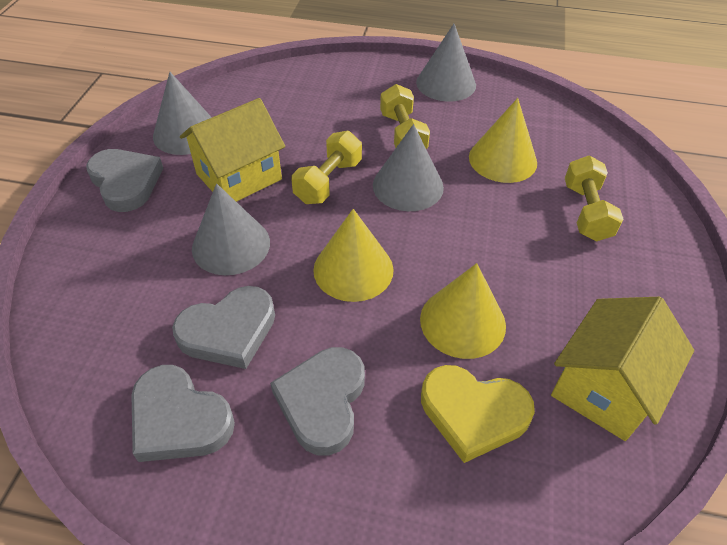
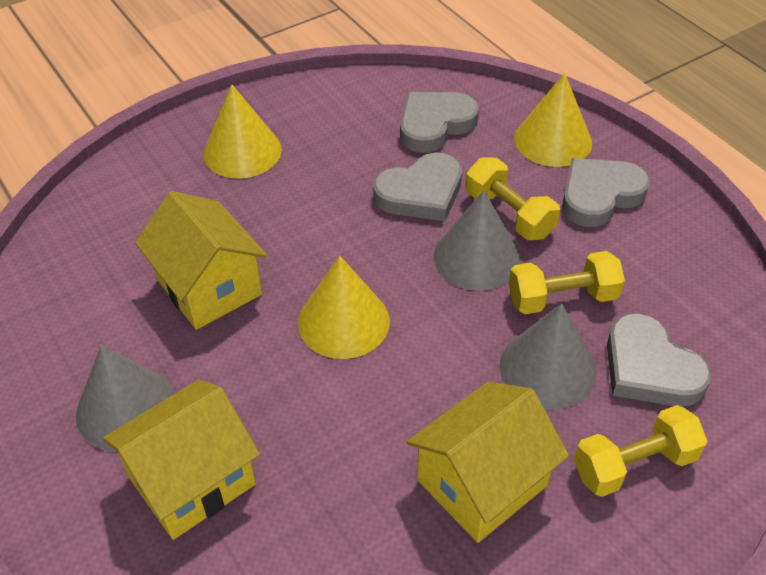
grey cone: 4 -> 3
yellow heart: 1 -> 0
yellow house: 2 -> 3

